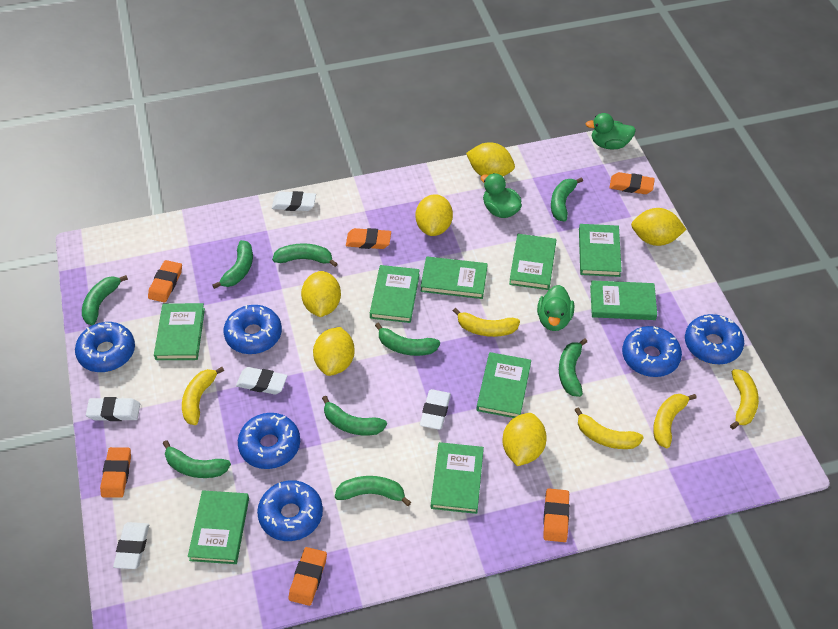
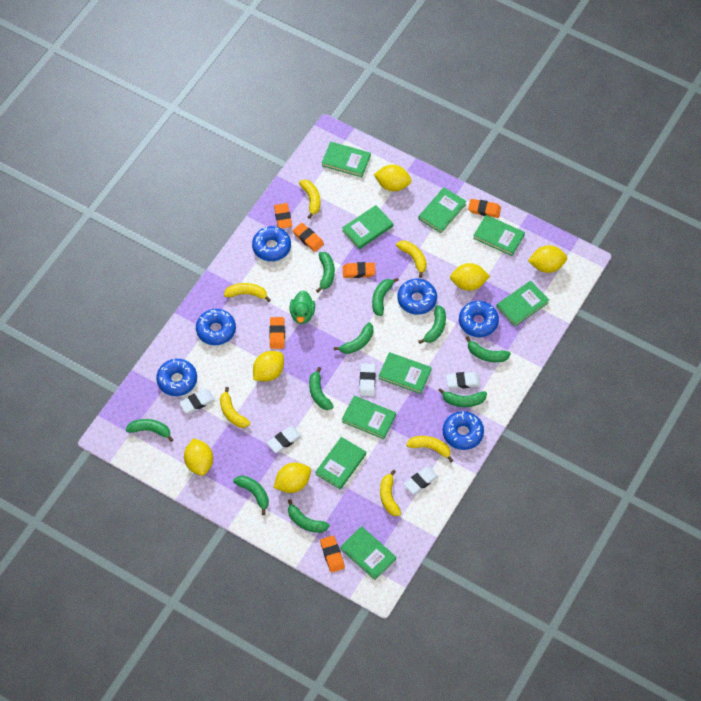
green banana: 9 -> 10
green duck: 3 -> 1
yellow banana: 5 -> 6

